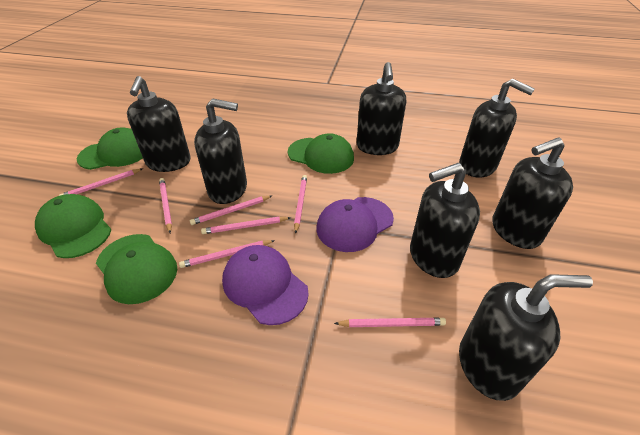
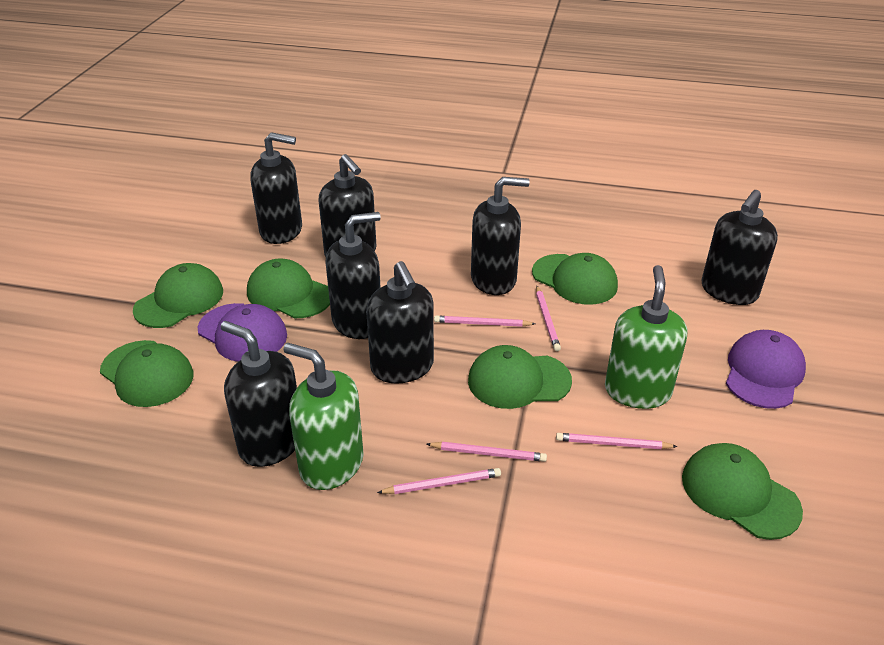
green cap: 4 -> 6
green soap dispenser: 0 -> 2
pink pencil: 7 -> 5

